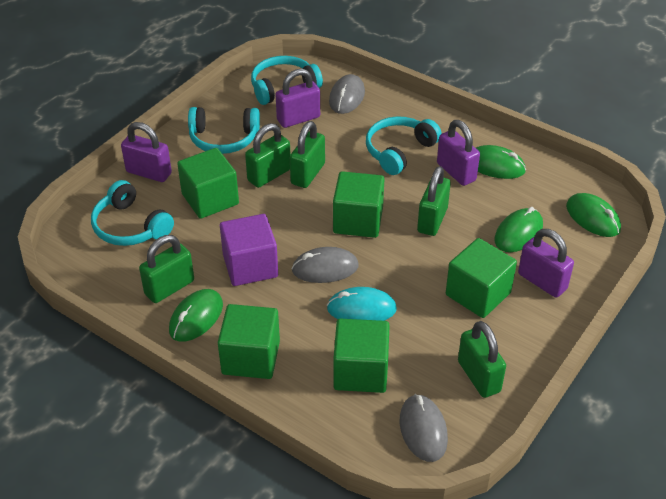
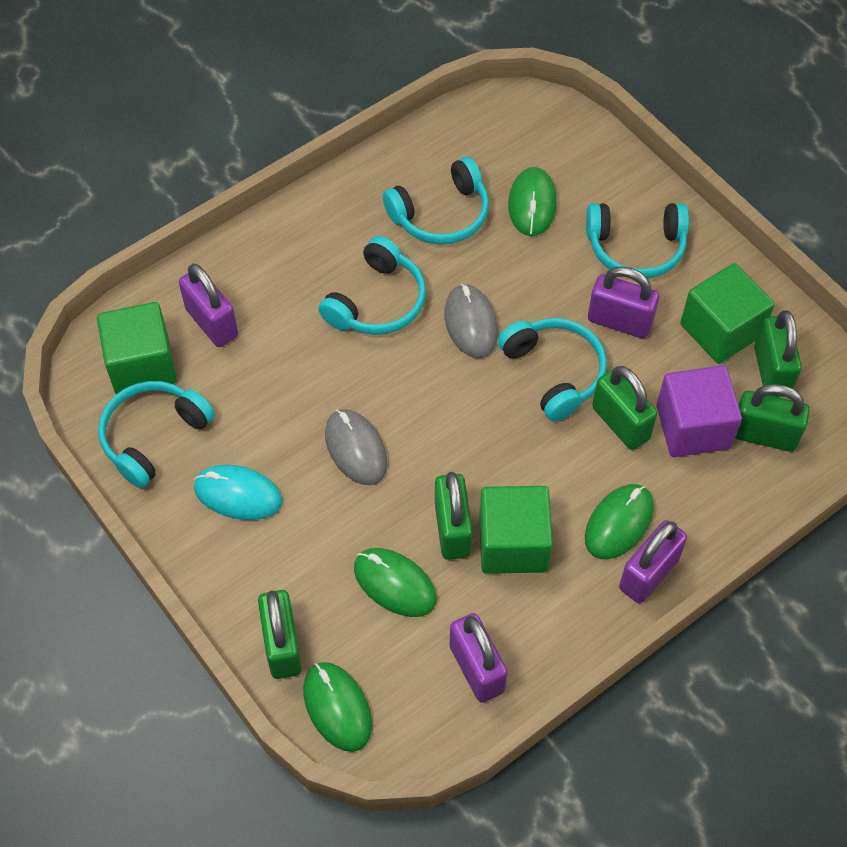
green cube: 5 -> 3
grey mouse: 3 -> 2
turquoise headphones: 4 -> 5

